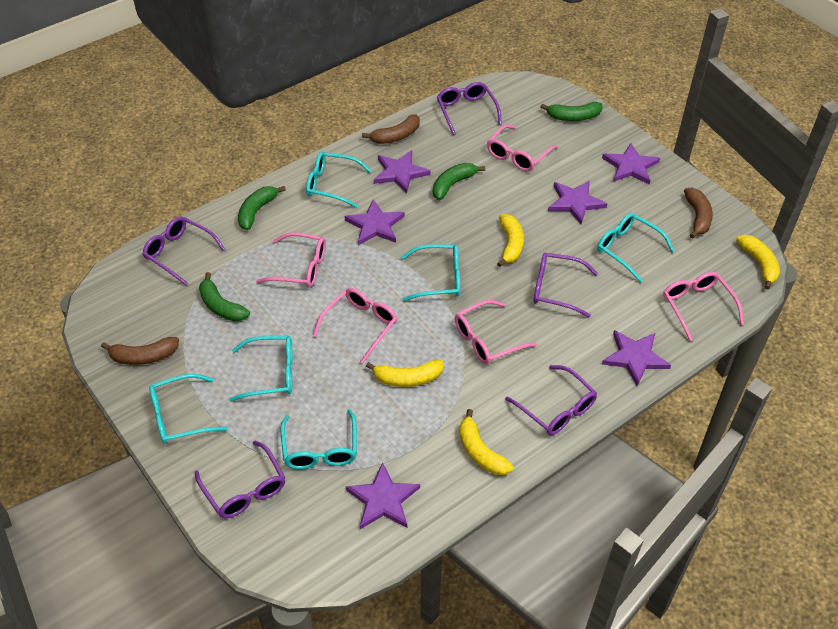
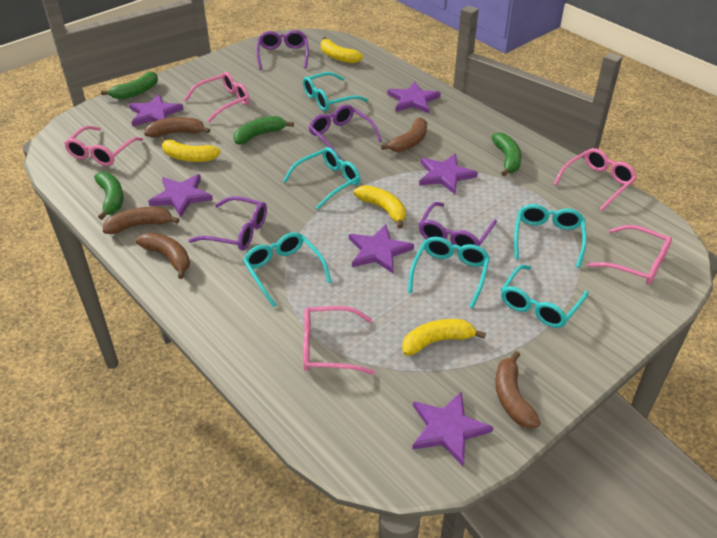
brown banana: 3 -> 5
purple glasses: 5 -> 4

